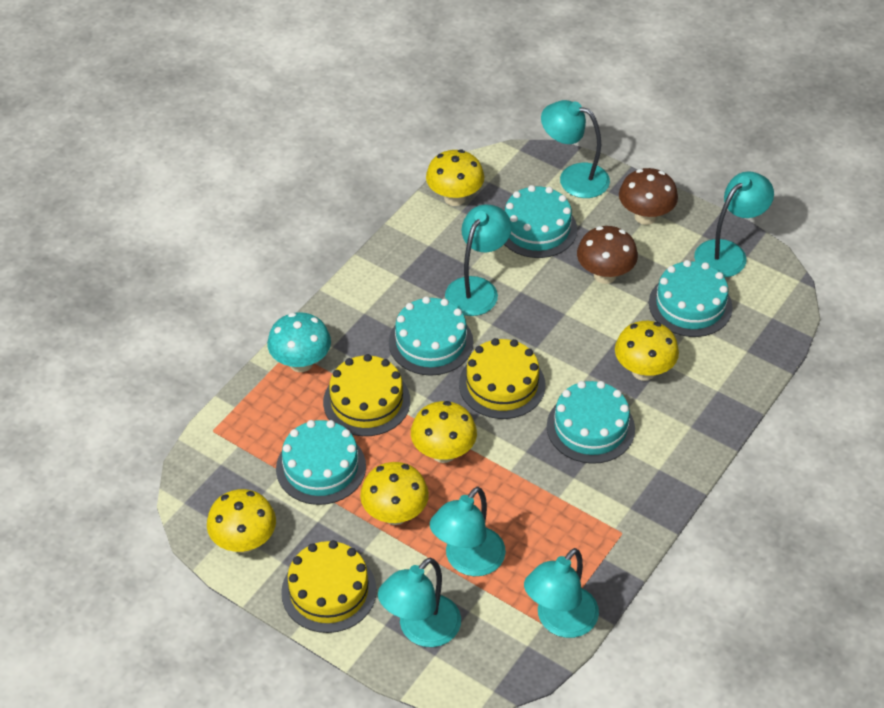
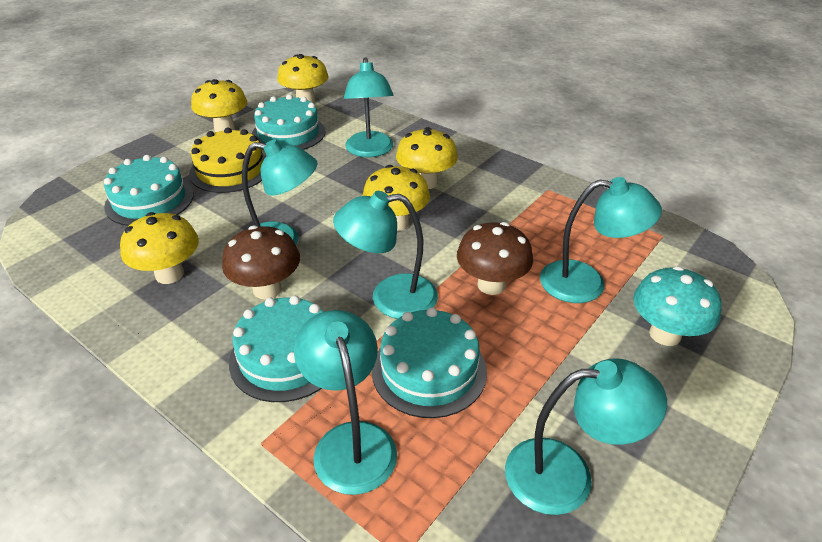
turquoise cake: 5 -> 4
yellow cake: 3 -> 1

